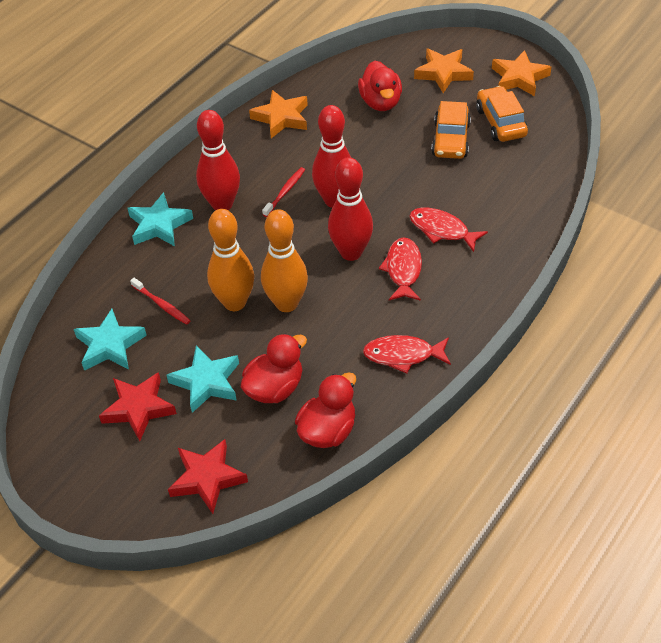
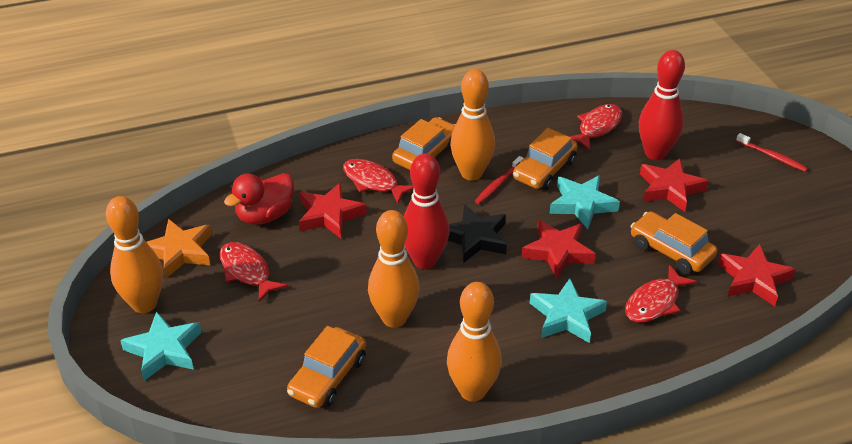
black star: 0 -> 1
orange bowling pin: 2 -> 4
orange car: 2 -> 4
orange star: 3 -> 1
red bowling pin: 3 -> 2
red duck: 3 -> 1
red fish: 3 -> 4
red star: 2 -> 4

